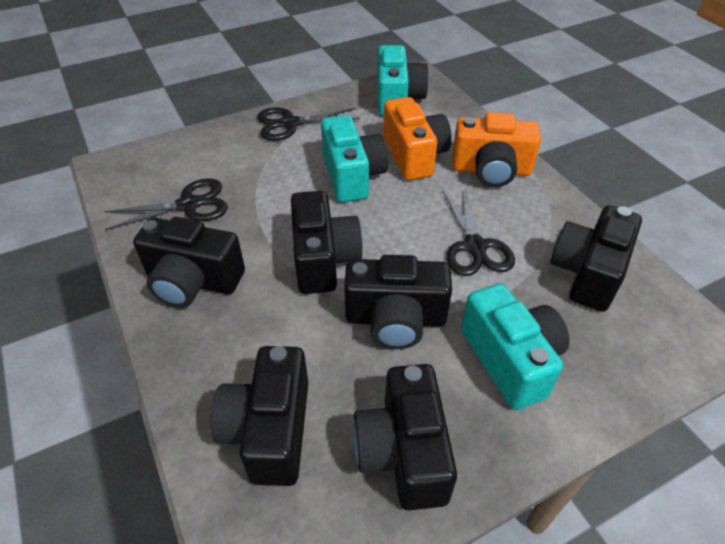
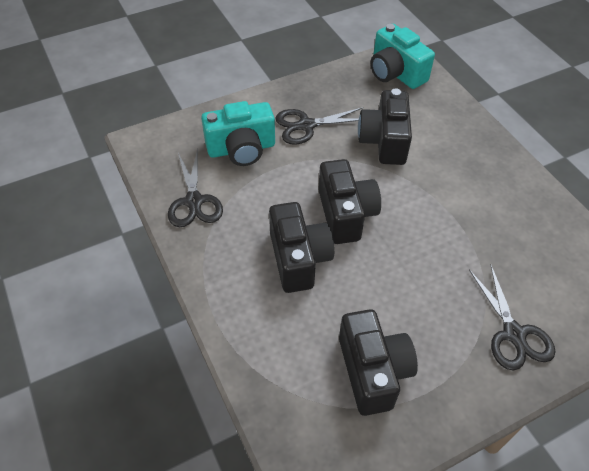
black camera: 6 -> 4
orange camera: 2 -> 0
turquoise camera: 3 -> 2

